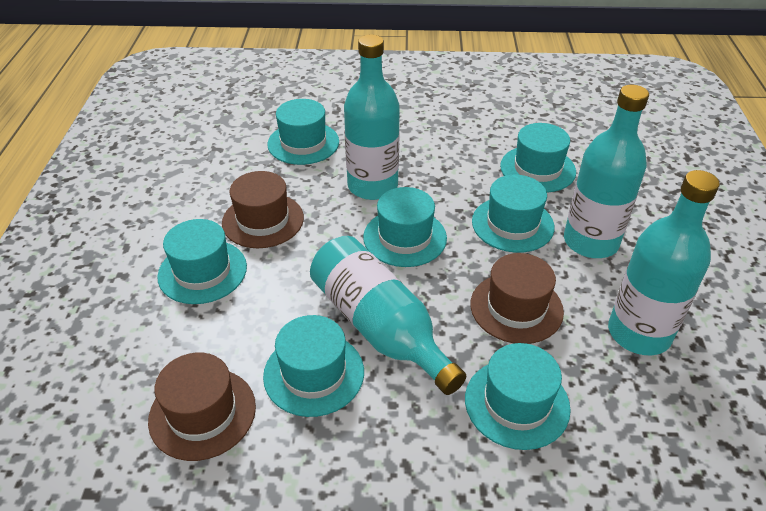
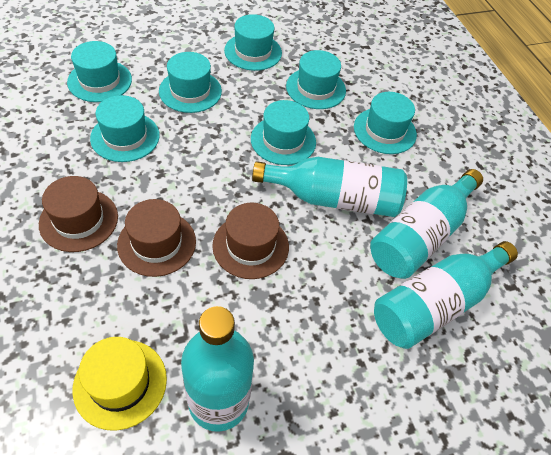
yellow hat: 0 -> 1

